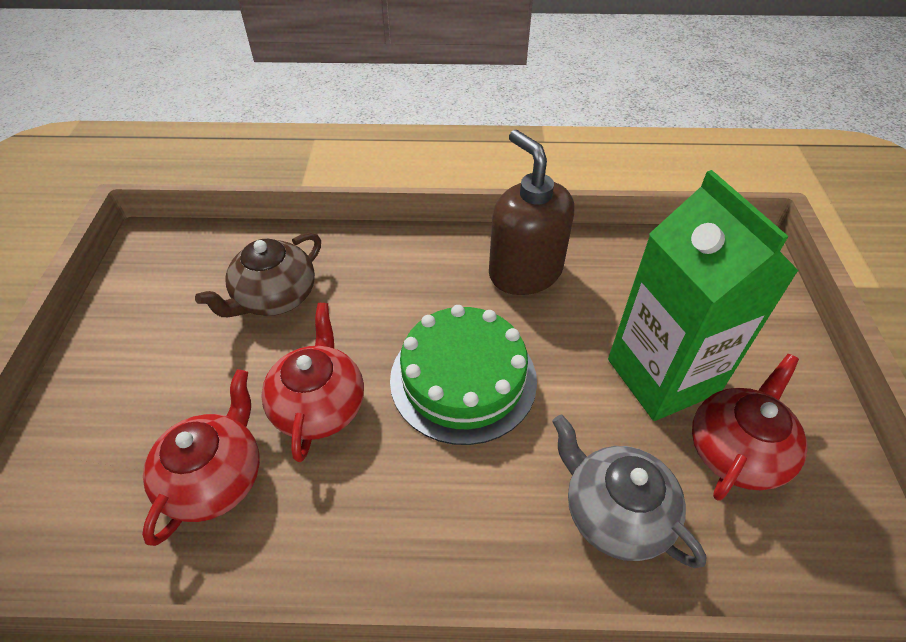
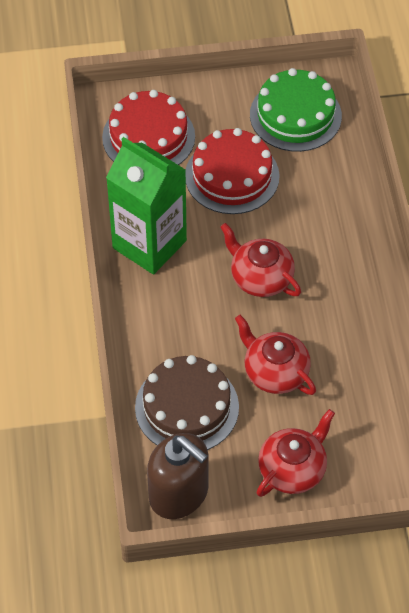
brown cake: 0 -> 1
brown teapot: 1 -> 0
grey teapot: 1 -> 0
red cake: 0 -> 2

